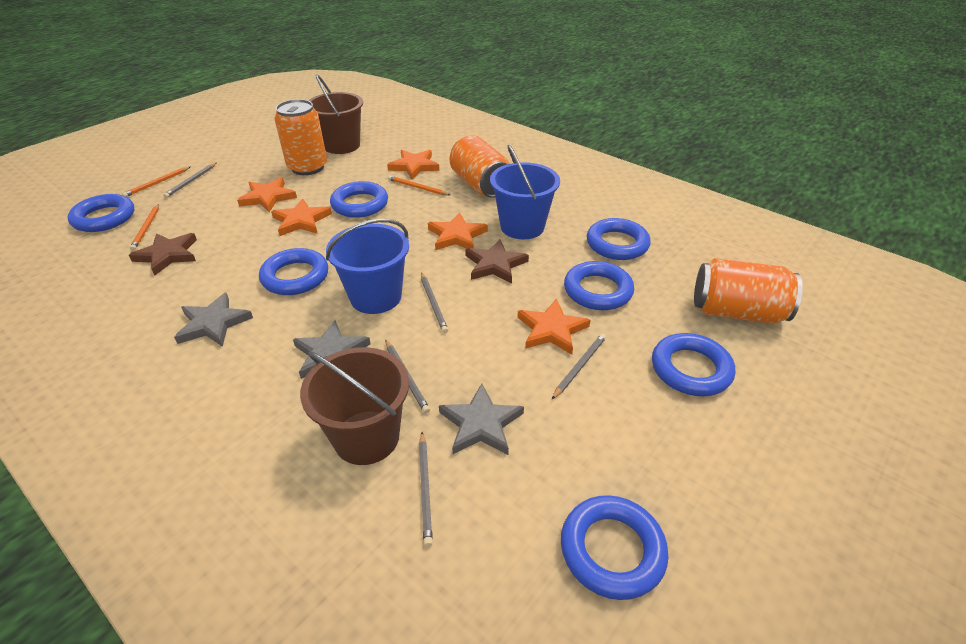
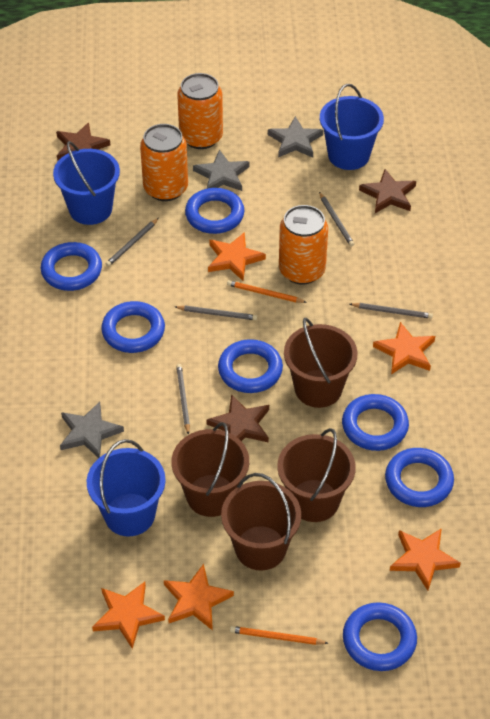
blue bucket: 2 -> 3
brown bucket: 2 -> 4
brown star: 2 -> 3
orange pencil: 3 -> 2

